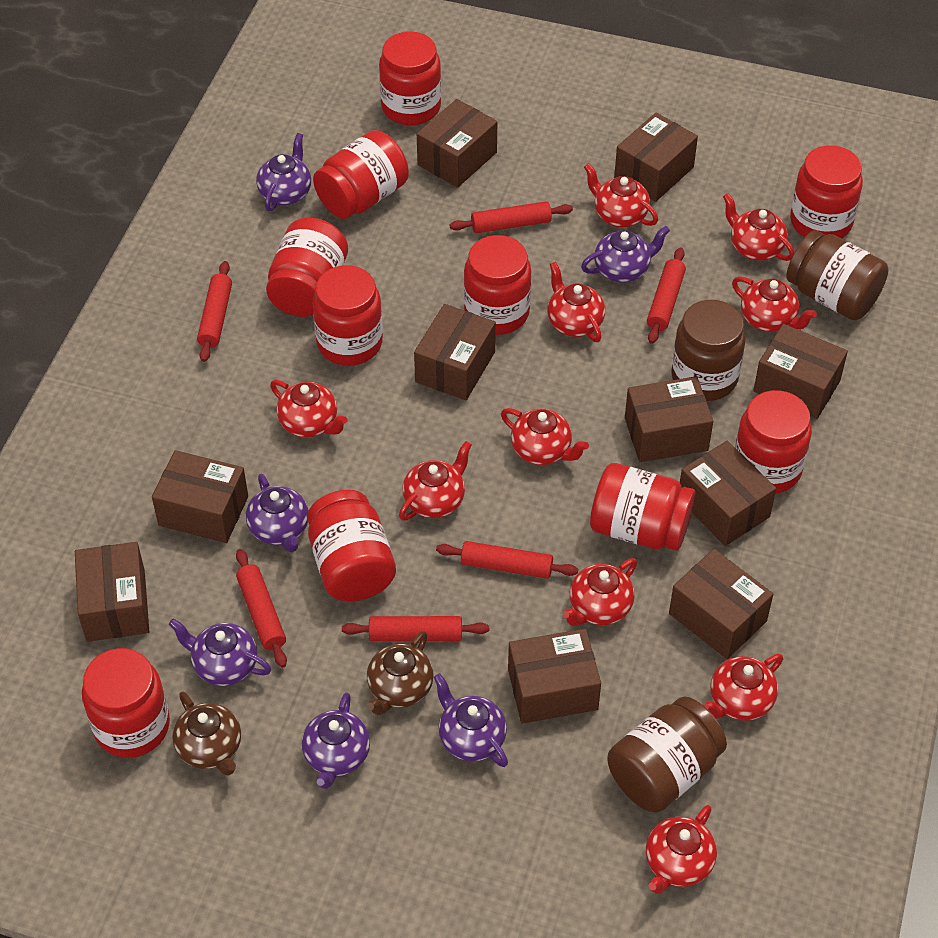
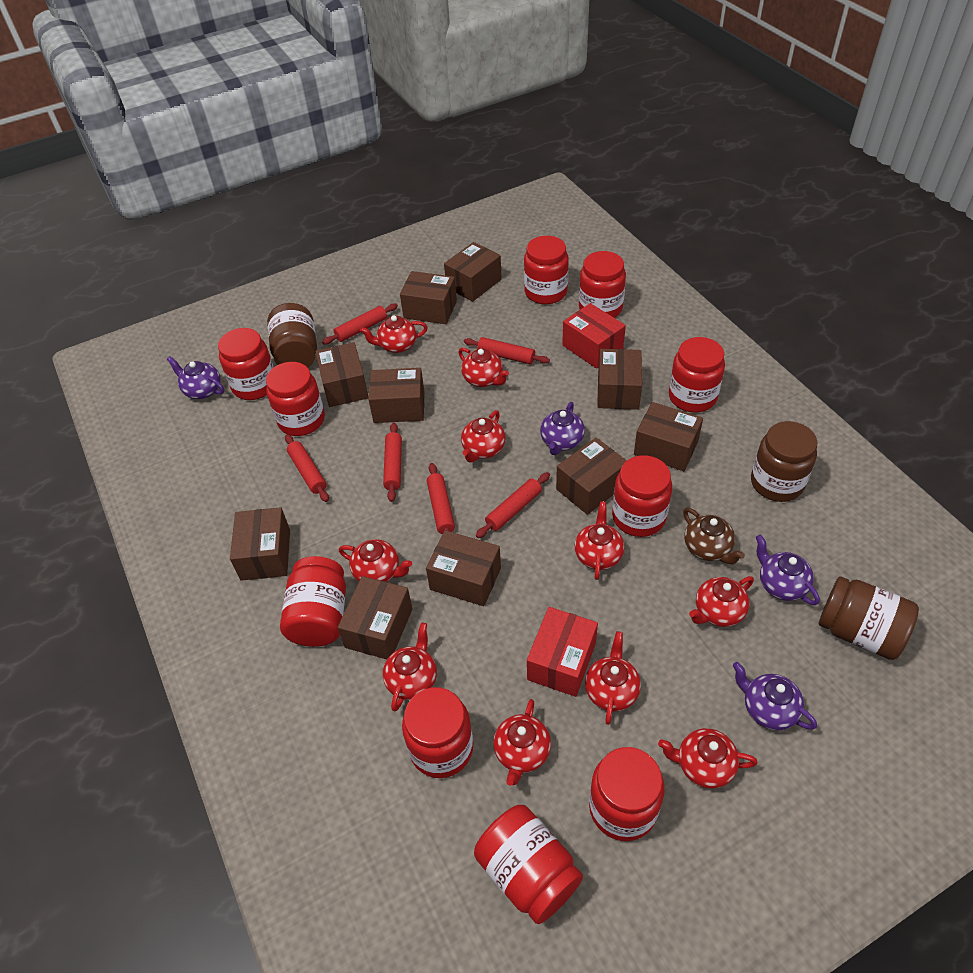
brown teapot: 2 -> 1
purple teapot: 6 -> 4
red box: 0 -> 2

